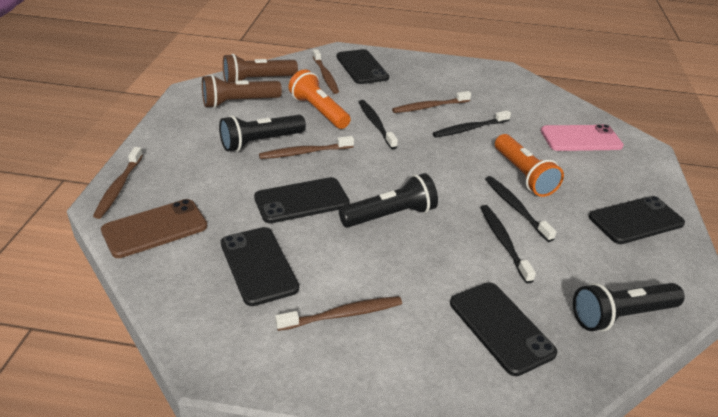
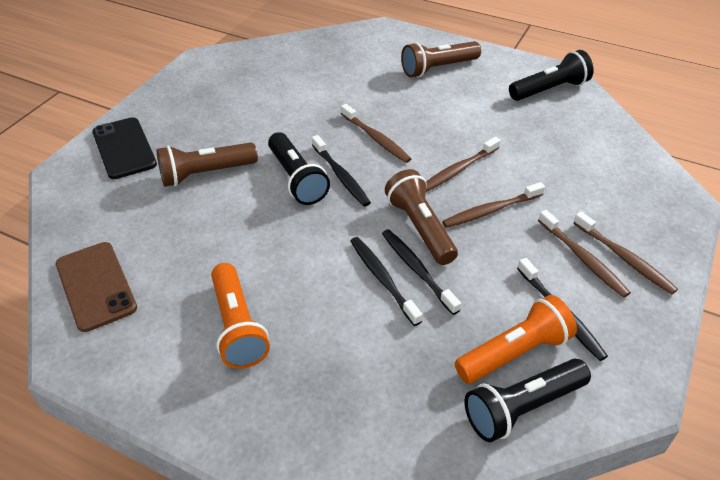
black phone: 5 -> 1
brown flashlight: 2 -> 3
pink phone: 1 -> 0

